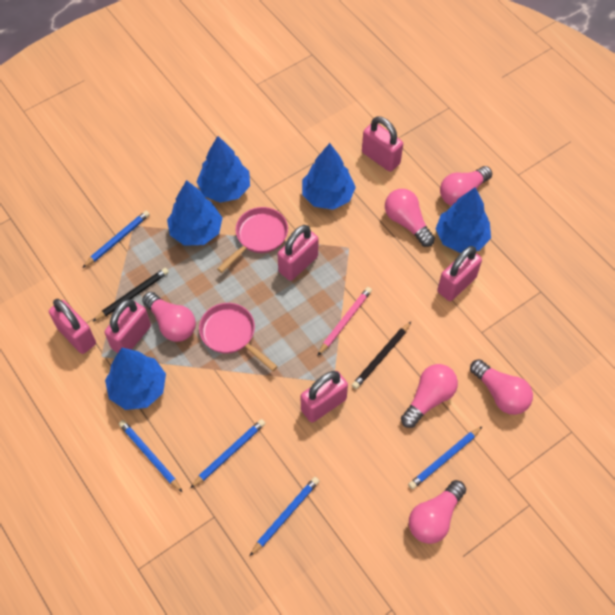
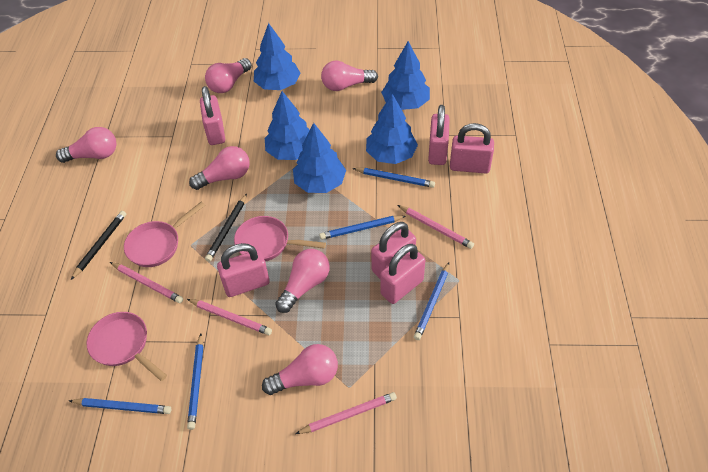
pink pan: 2 -> 3
pink pencil: 1 -> 4

